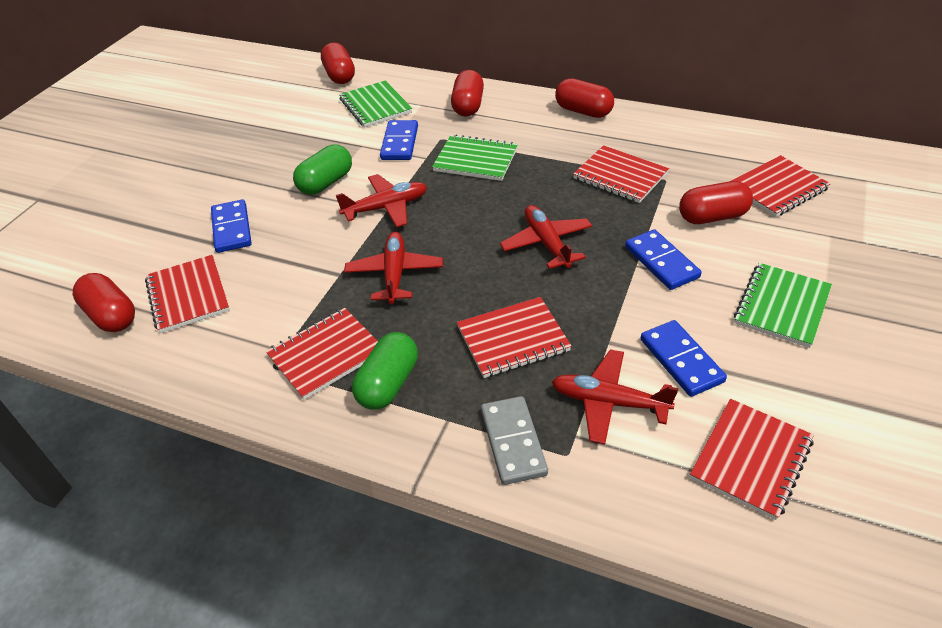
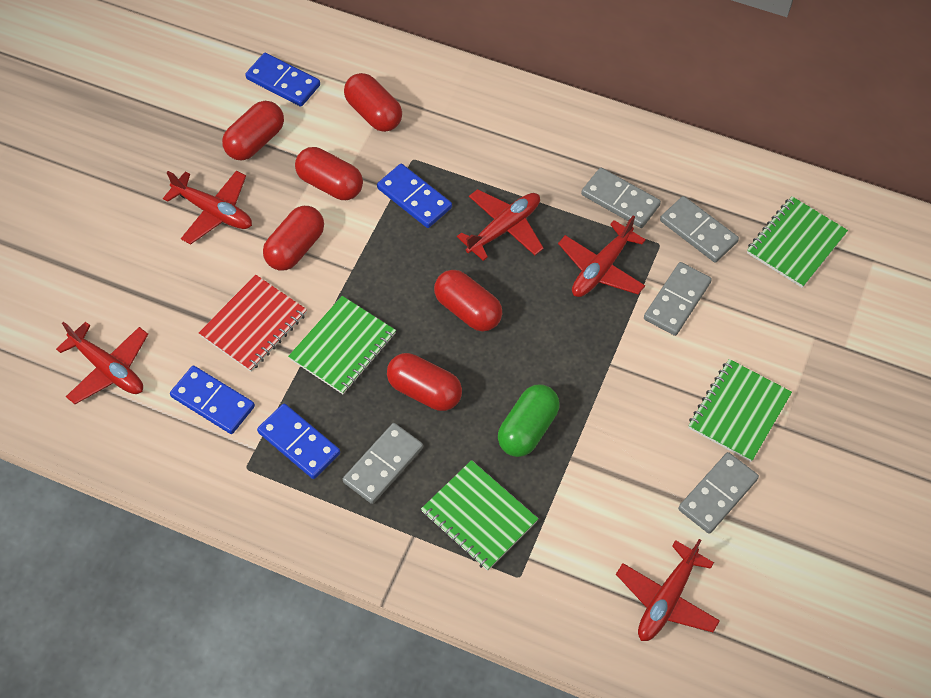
green capsule: 2 -> 1
green notebook: 3 -> 4
grey domino: 1 -> 5
red capsule: 5 -> 6
red notebook: 6 -> 1
red plane: 4 -> 5

